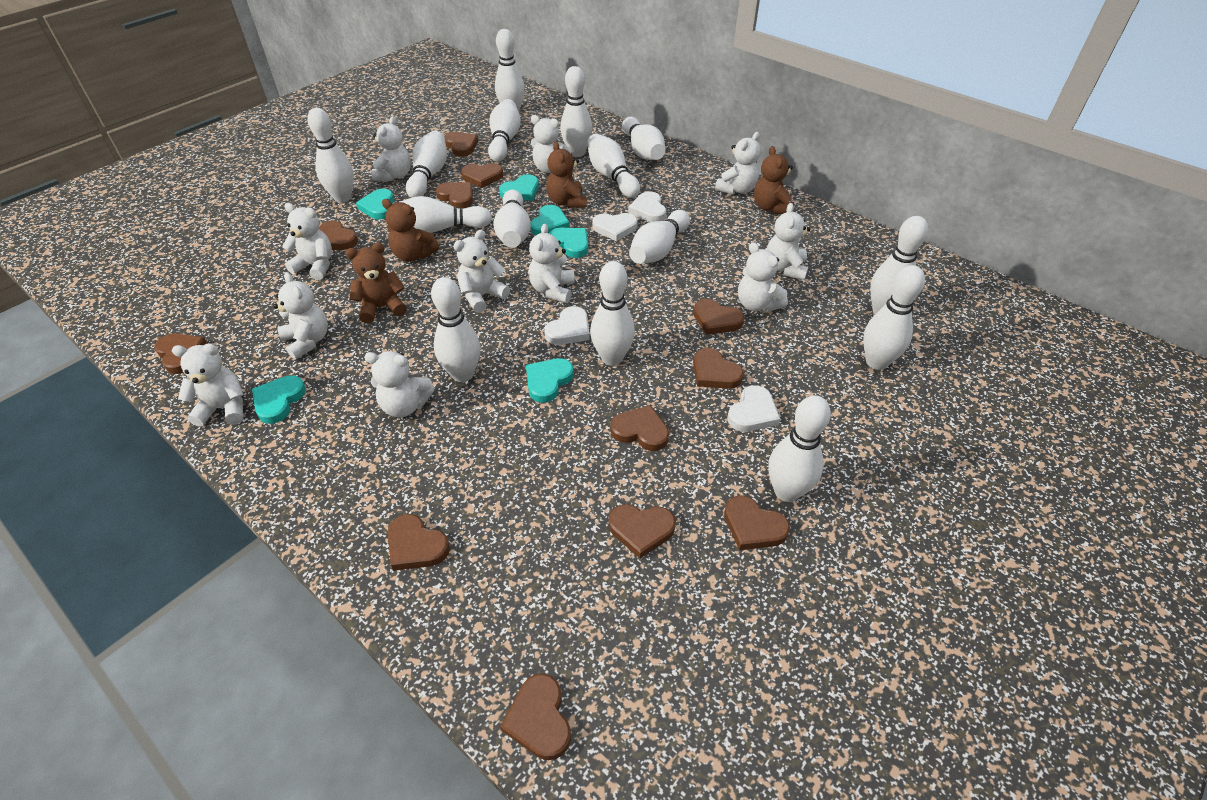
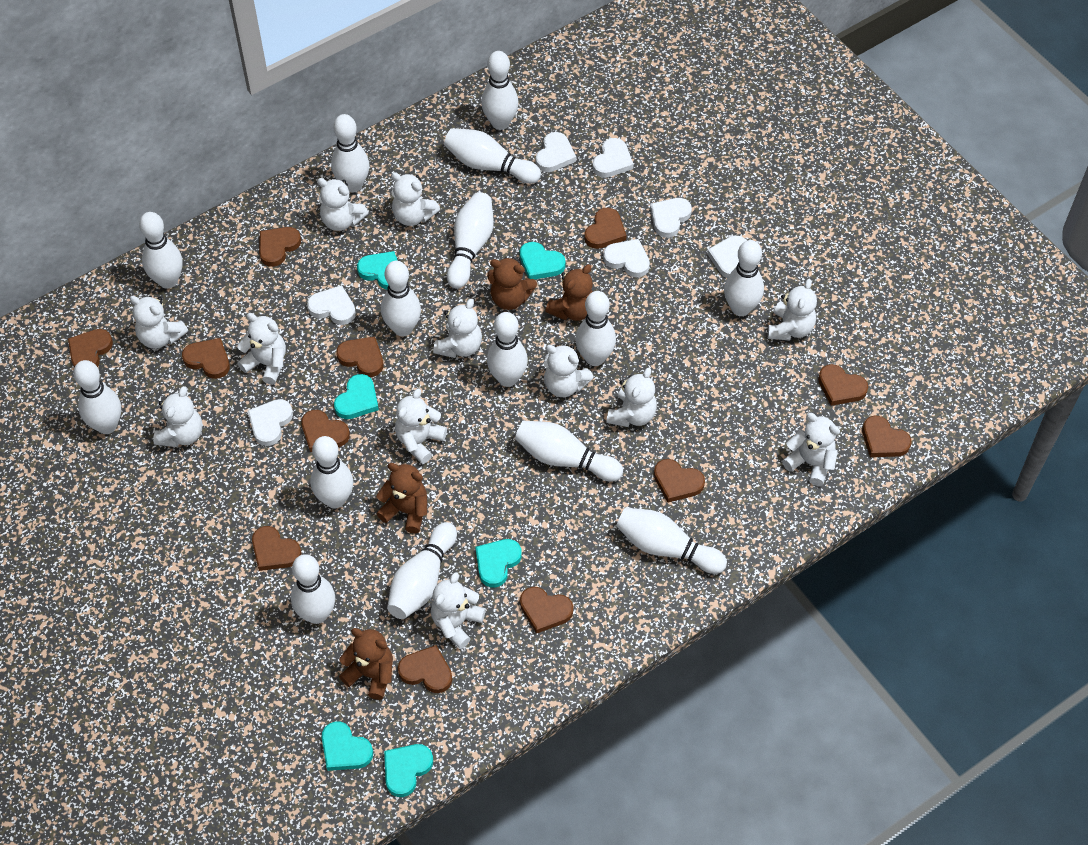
white heart: 4 -> 7
white teddy bear: 11 -> 12

